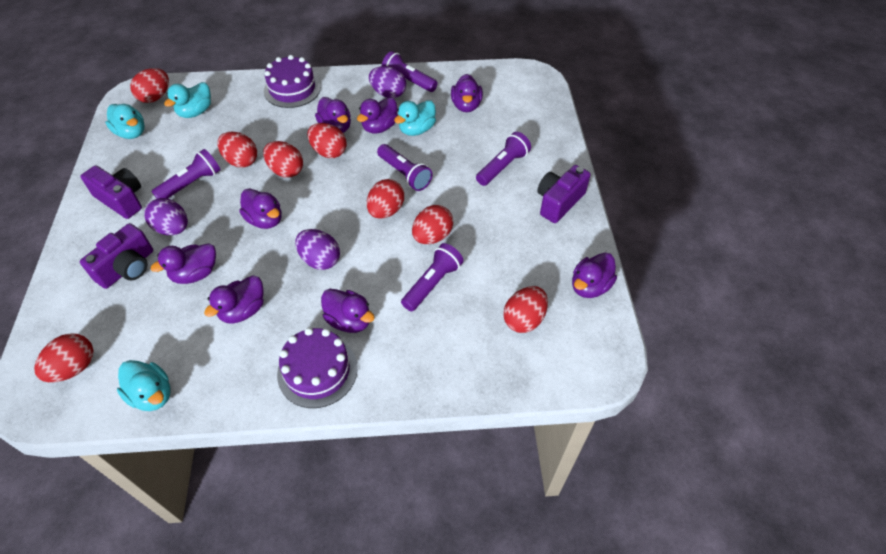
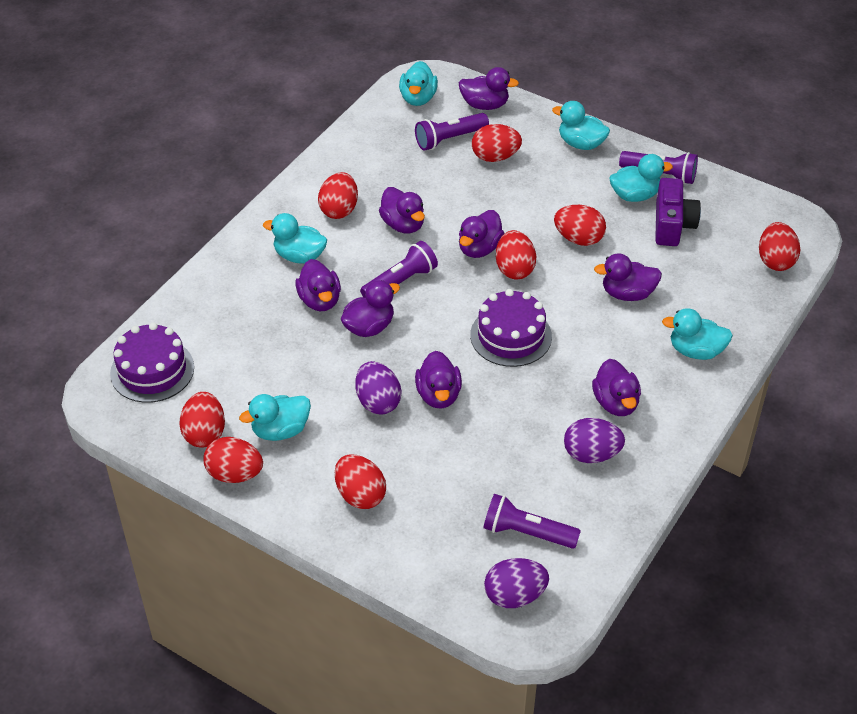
purple camera: 3 -> 1
purple flashlight: 5 -> 4
turquoise duck: 4 -> 6

